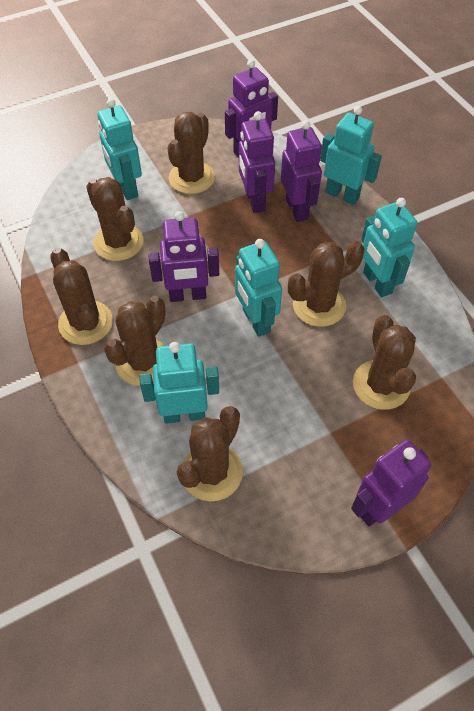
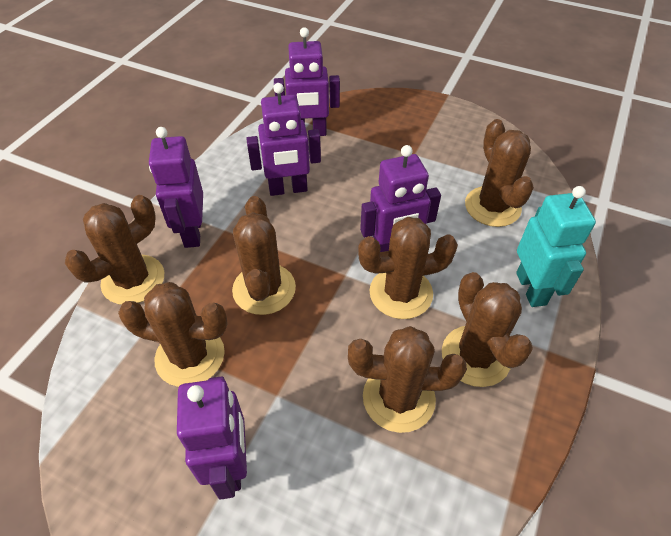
turquoise robot: 5 -> 1

